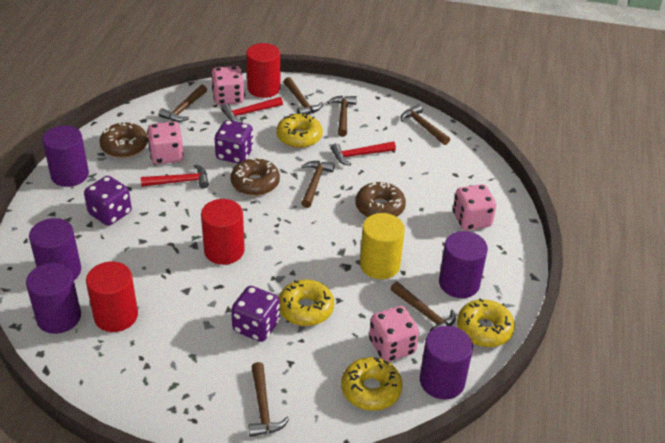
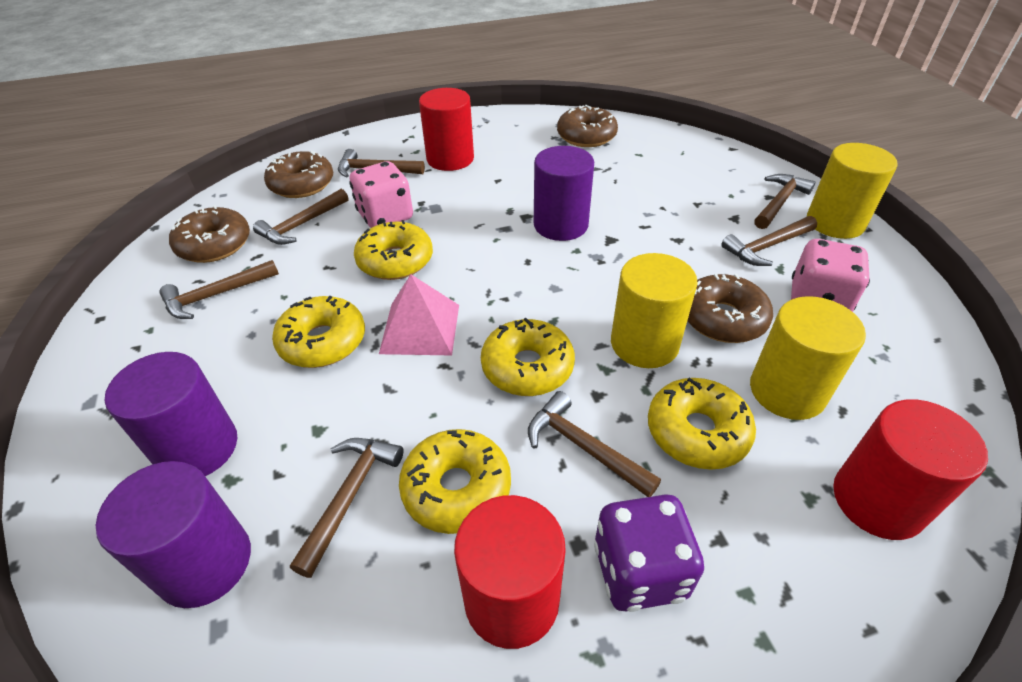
brown donut: 3 -> 4
pink dice: 4 -> 2
pink pyramid: 0 -> 1
purple cylinder: 5 -> 3
purple dice: 3 -> 1
red hammer: 3 -> 0
yellow cylinder: 1 -> 3
yellow donut: 4 -> 5

